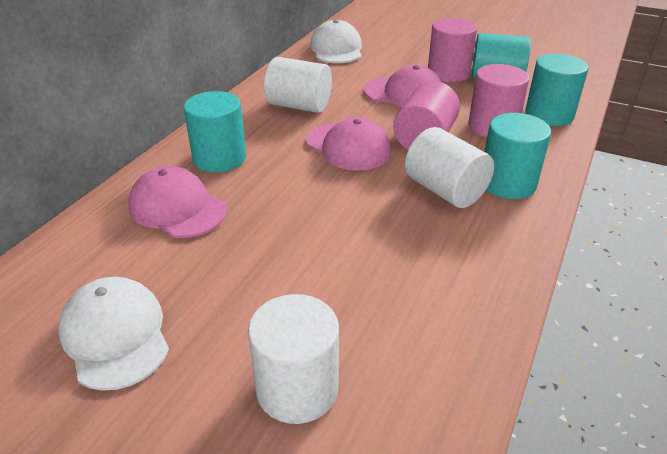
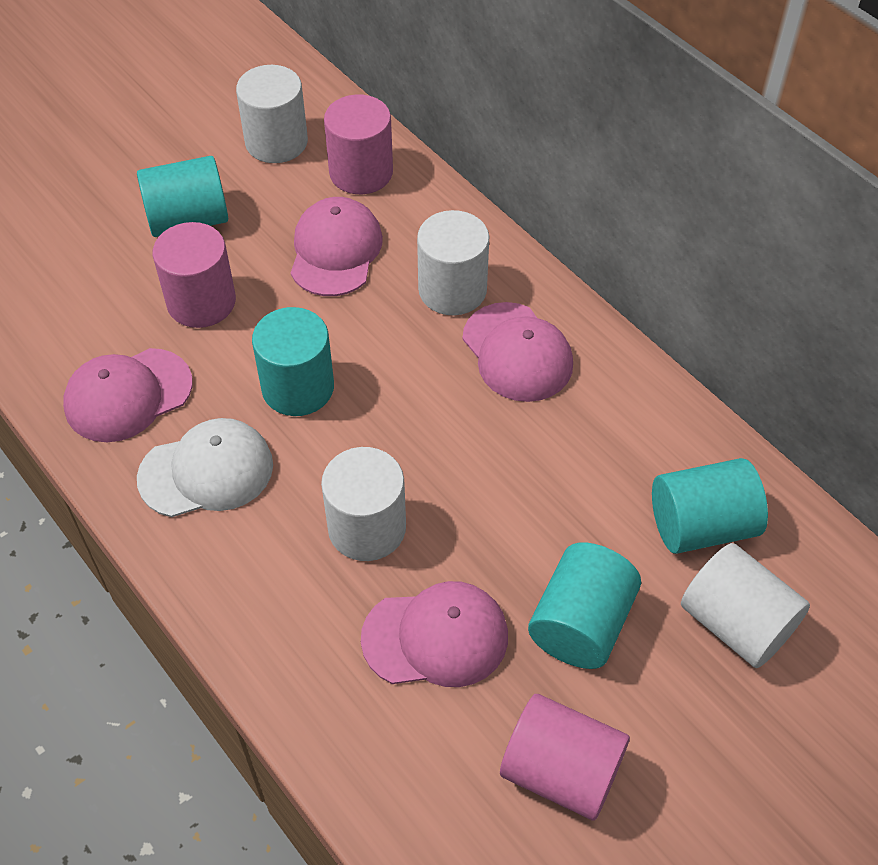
pink cap: 3 -> 4
white cap: 2 -> 1
white cylinder: 3 -> 4

